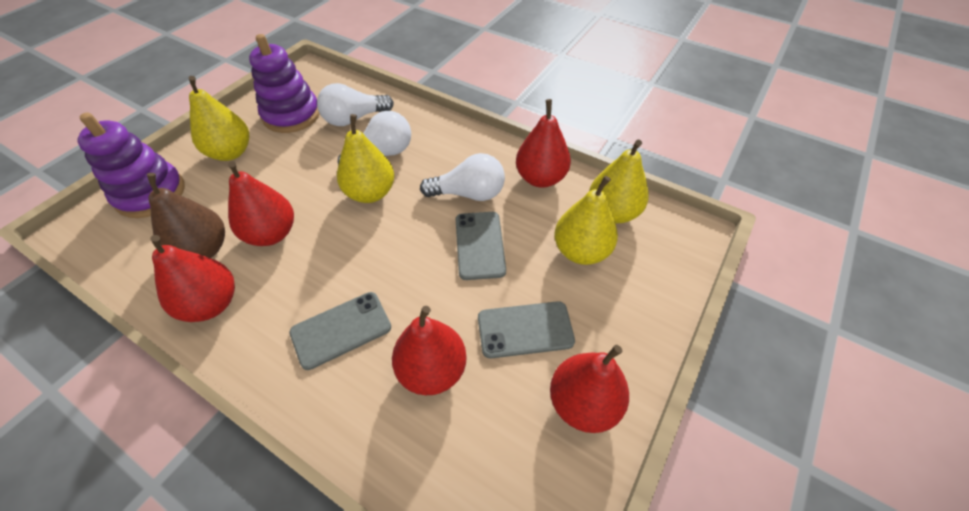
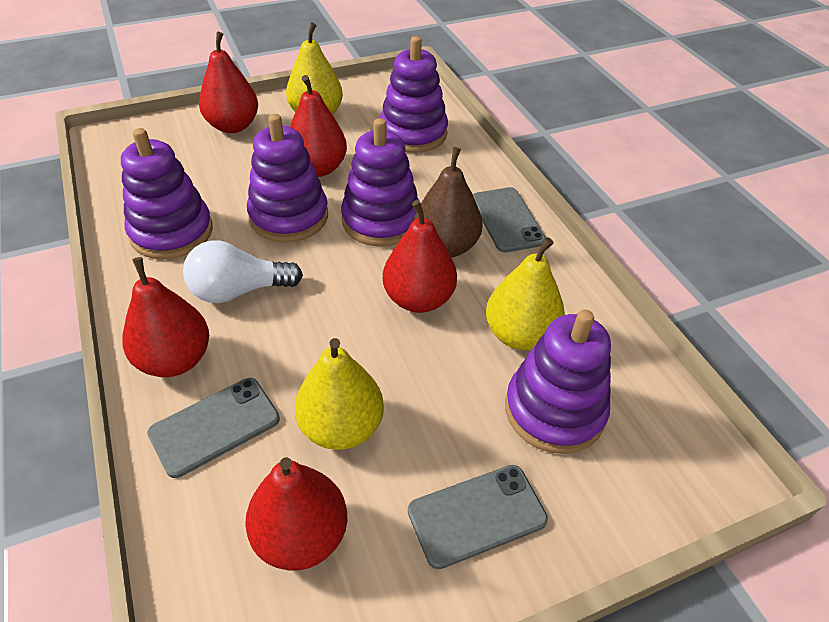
purple stacking toy: 2 -> 5
white light bulb: 3 -> 1
yellow pear: 4 -> 3

